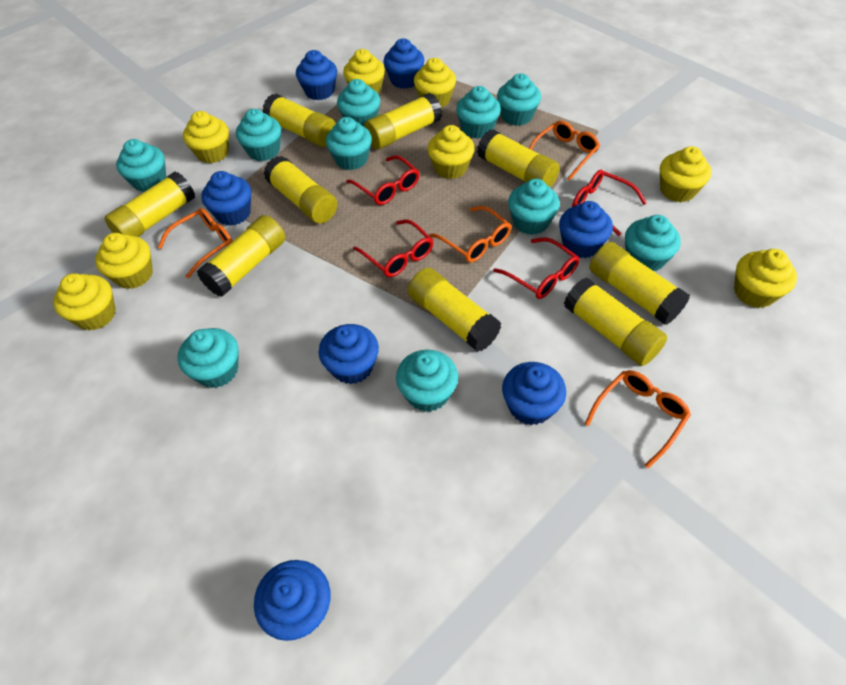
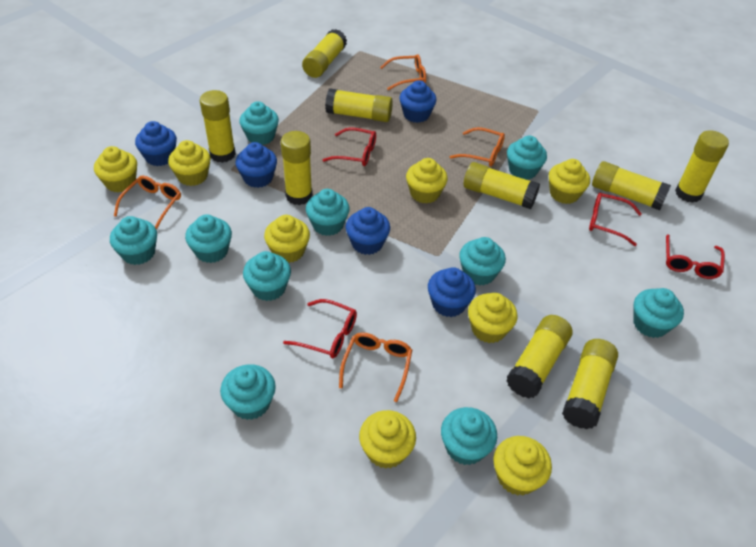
blue cupcake: 7 -> 5

